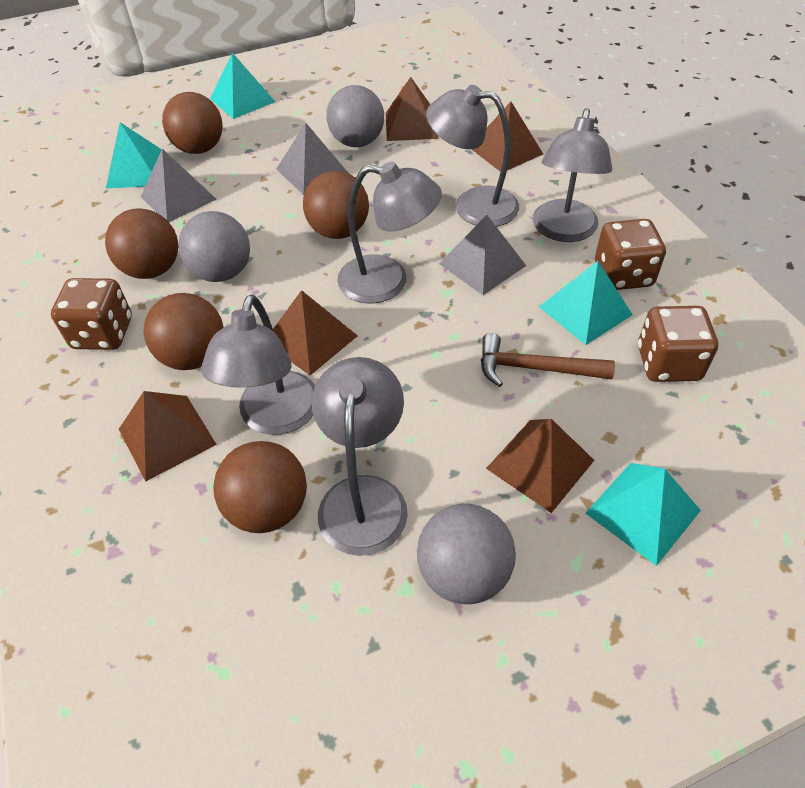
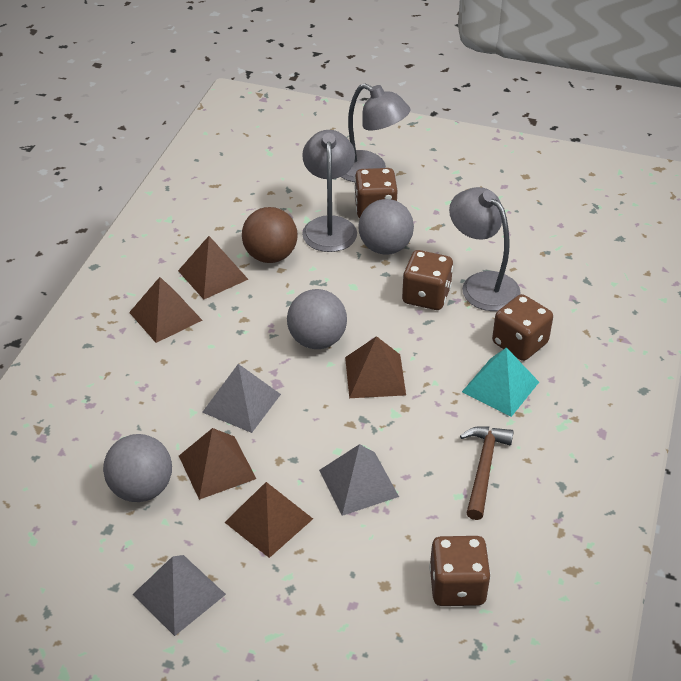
brown ball: 5 -> 1
brown dice: 3 -> 4
grey lamp: 5 -> 3
turquoise pyramid: 4 -> 1

